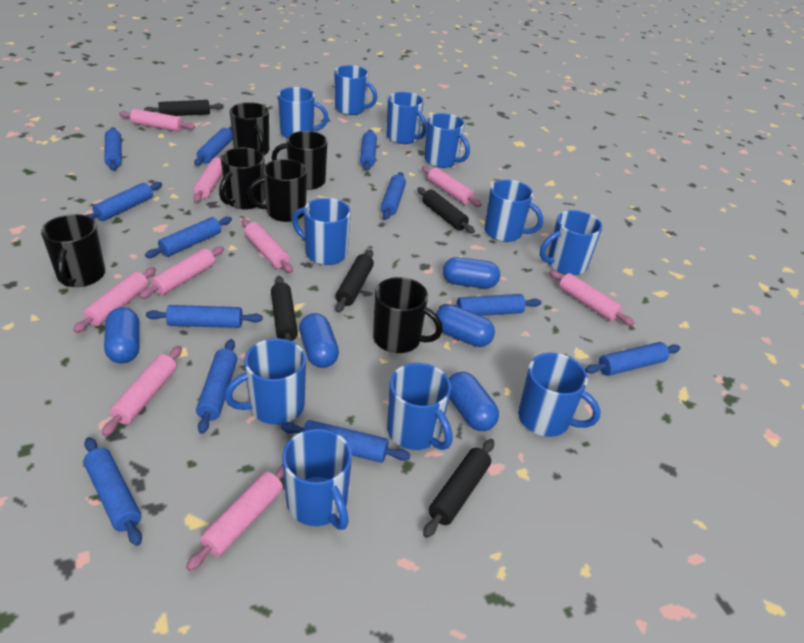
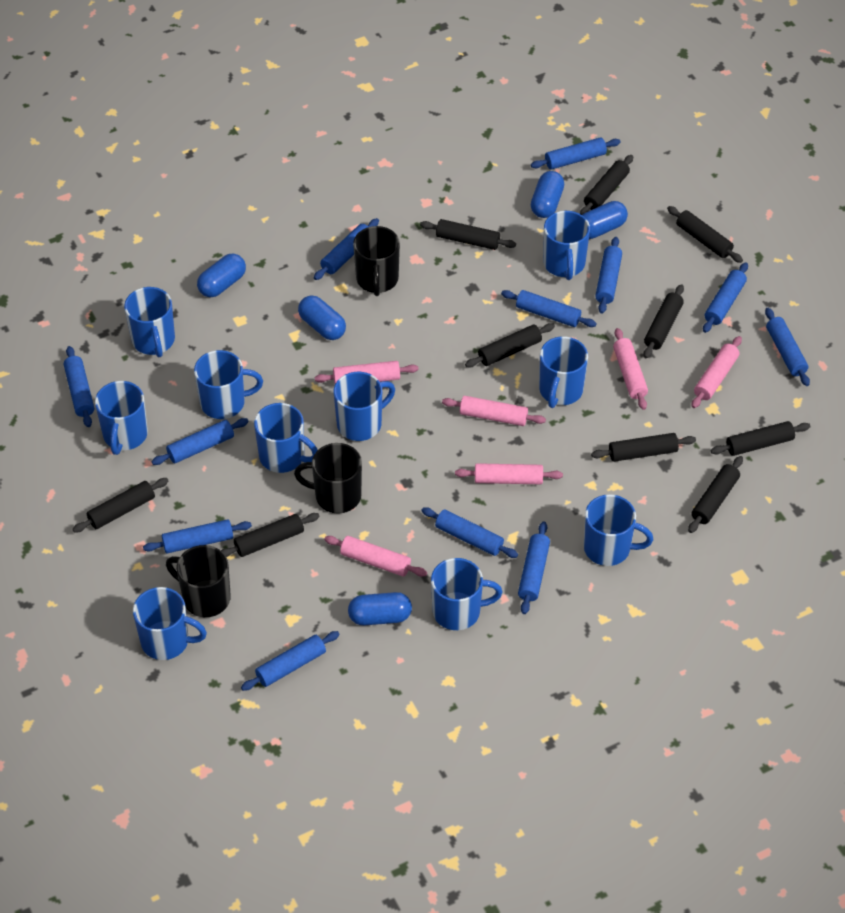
black mug: 6 -> 3
black rolling pin: 5 -> 10
blue mug: 11 -> 10
pink rolling pin: 9 -> 6

